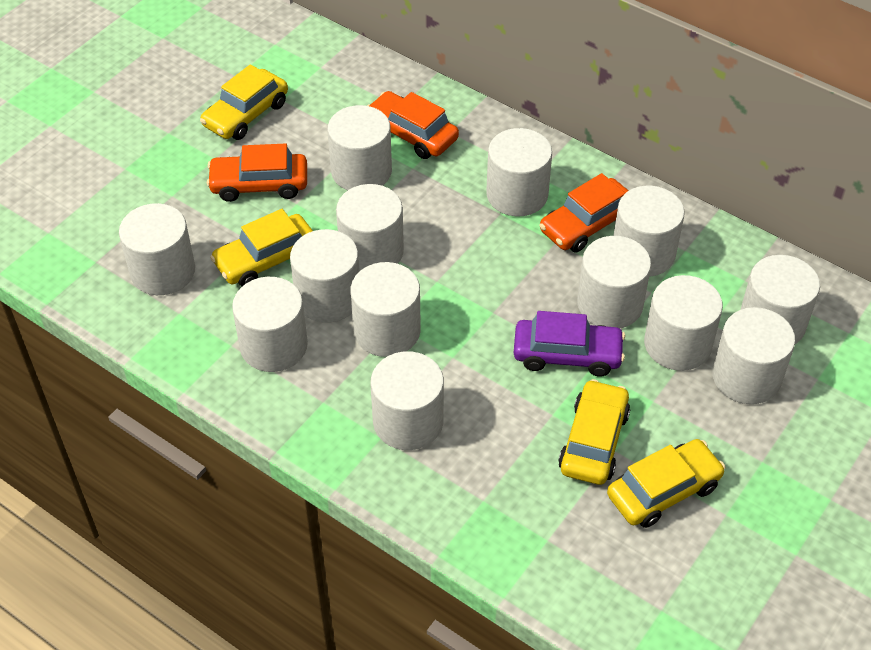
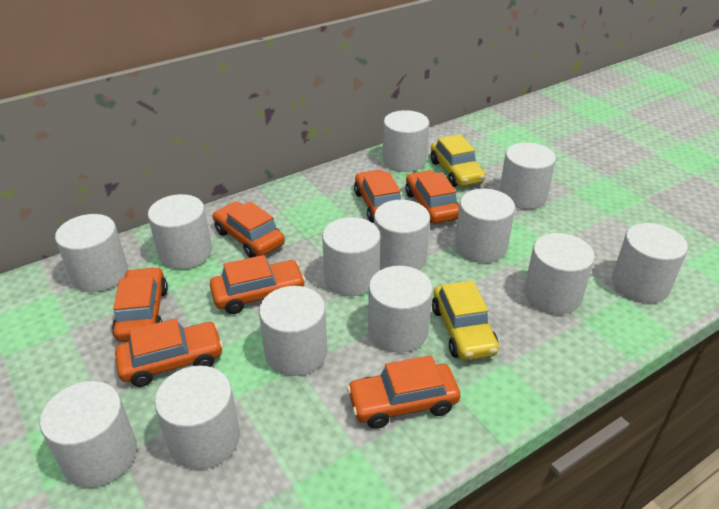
orange car: 3 -> 7
purple car: 1 -> 0
yellow car: 4 -> 2

